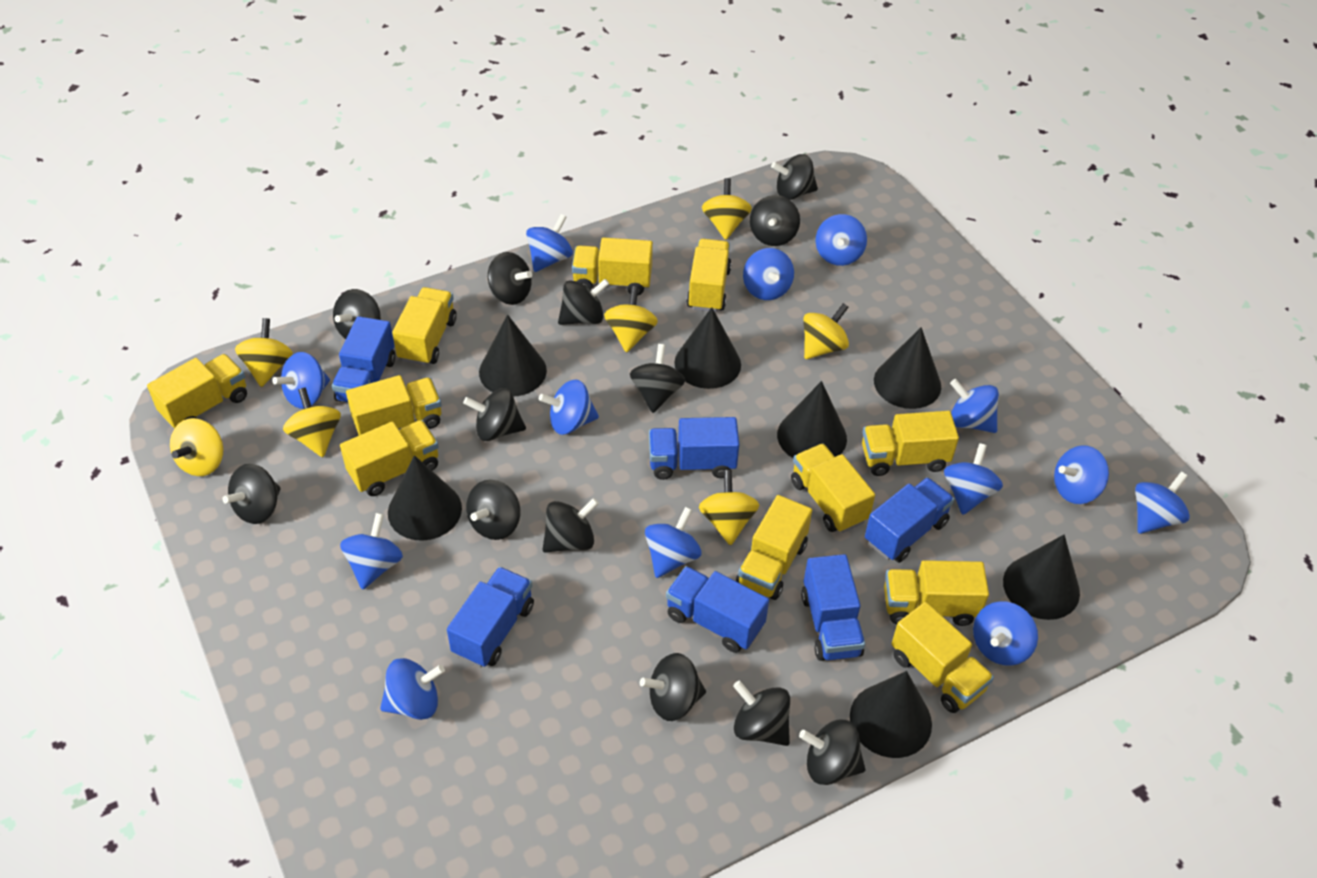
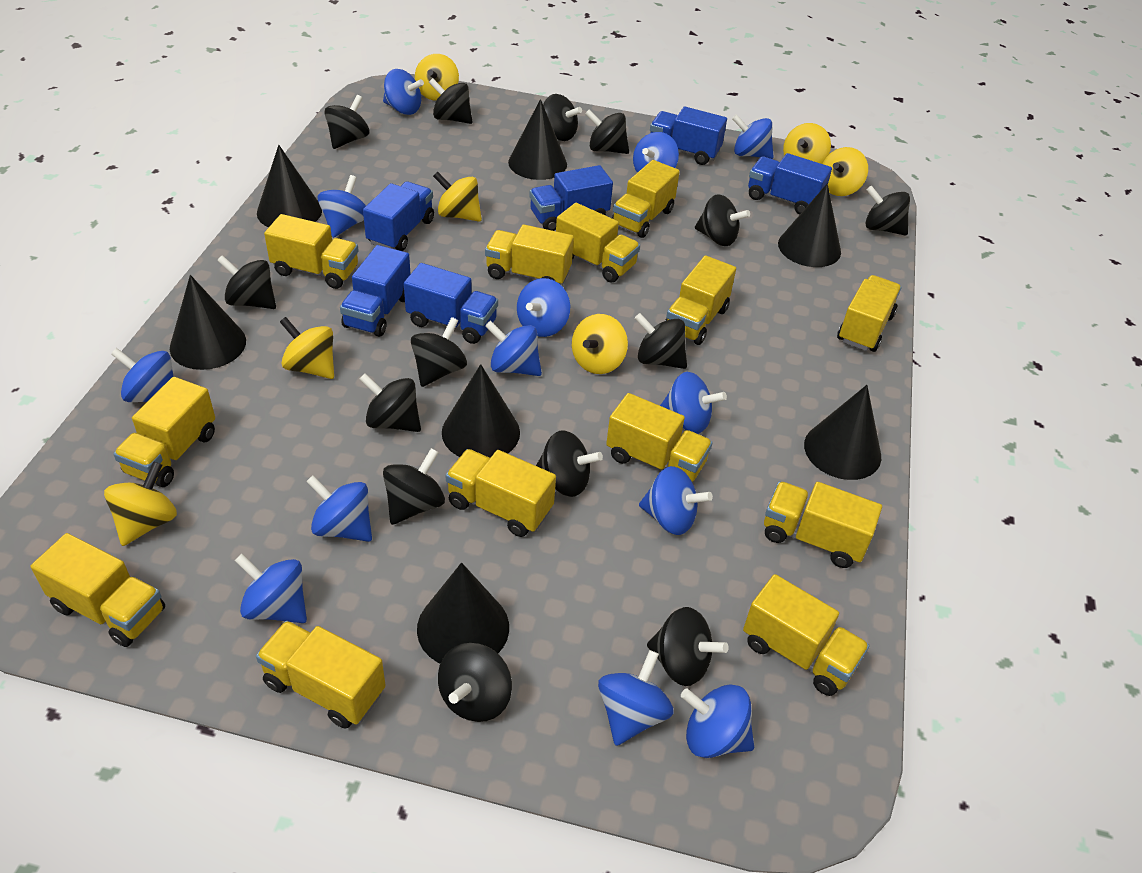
black spinning top: 13 -> 14
yellow truck: 11 -> 13

